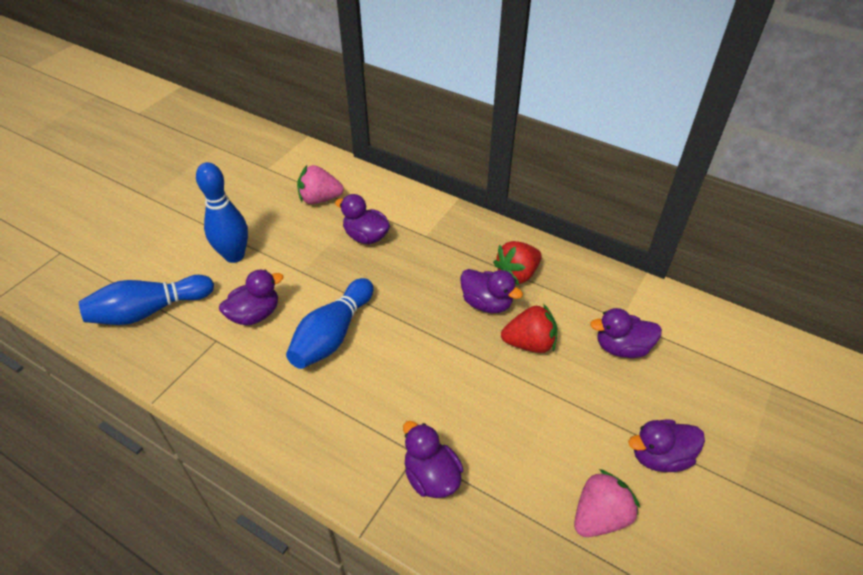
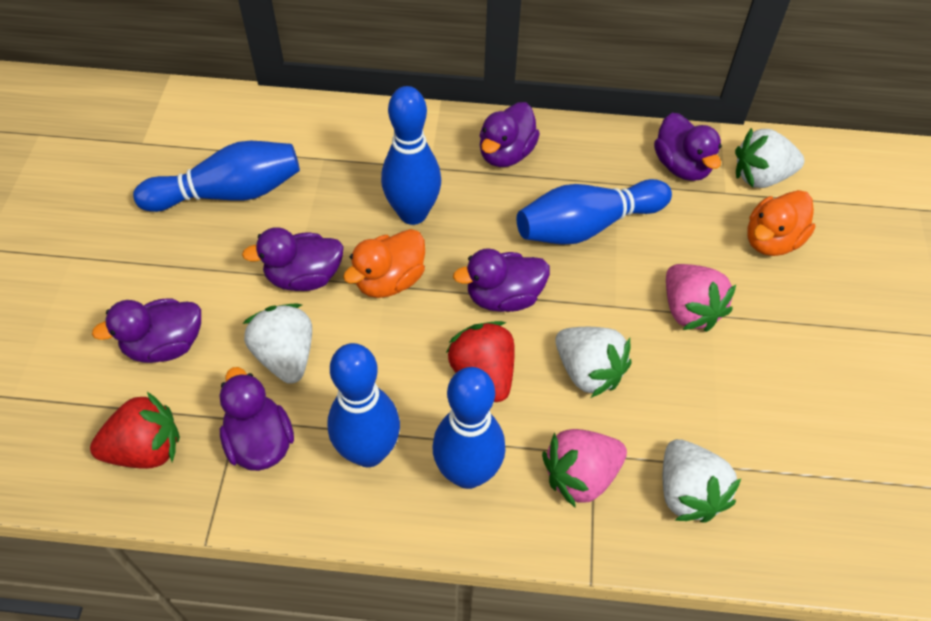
blue bowling pin: 3 -> 5
orange duck: 0 -> 2
white strawberry: 0 -> 4

